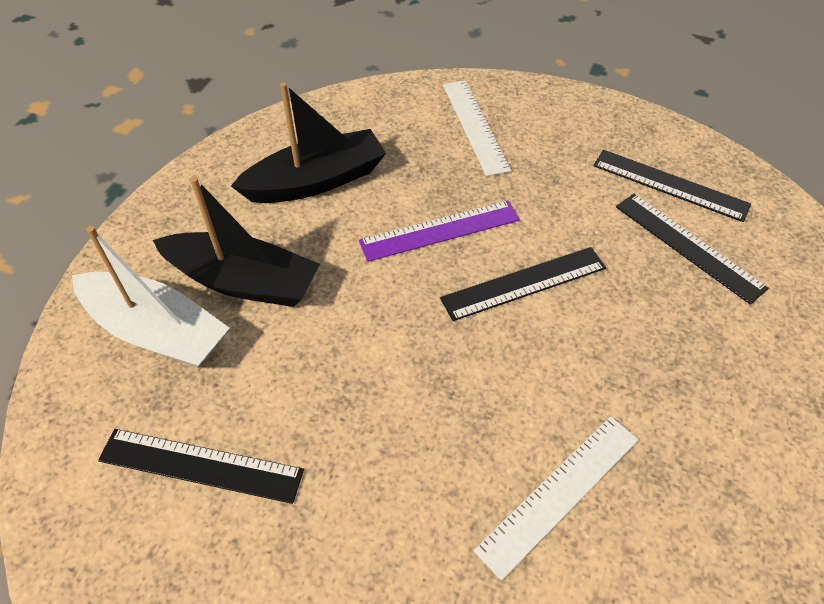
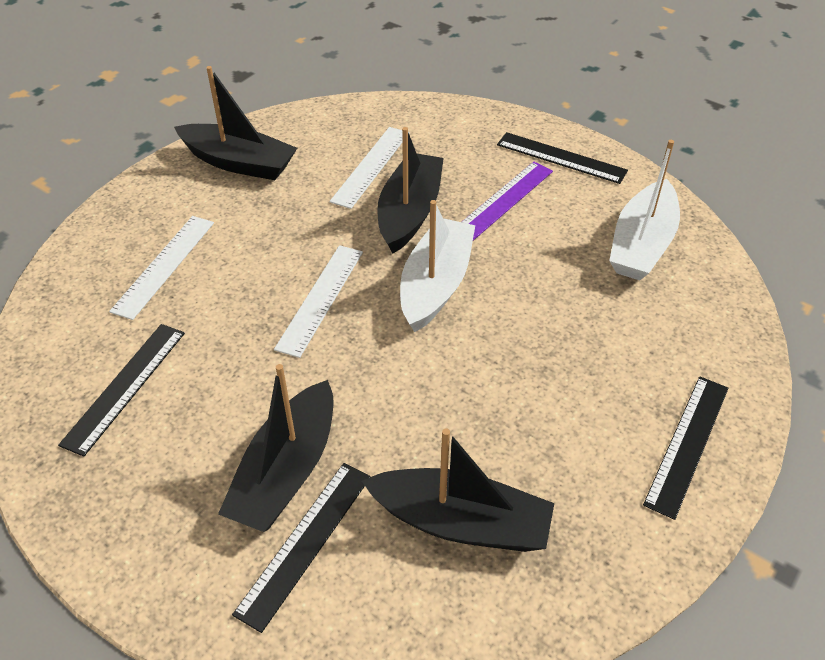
black boat: 2 -> 4
white boat: 1 -> 2
white ruler: 2 -> 3

